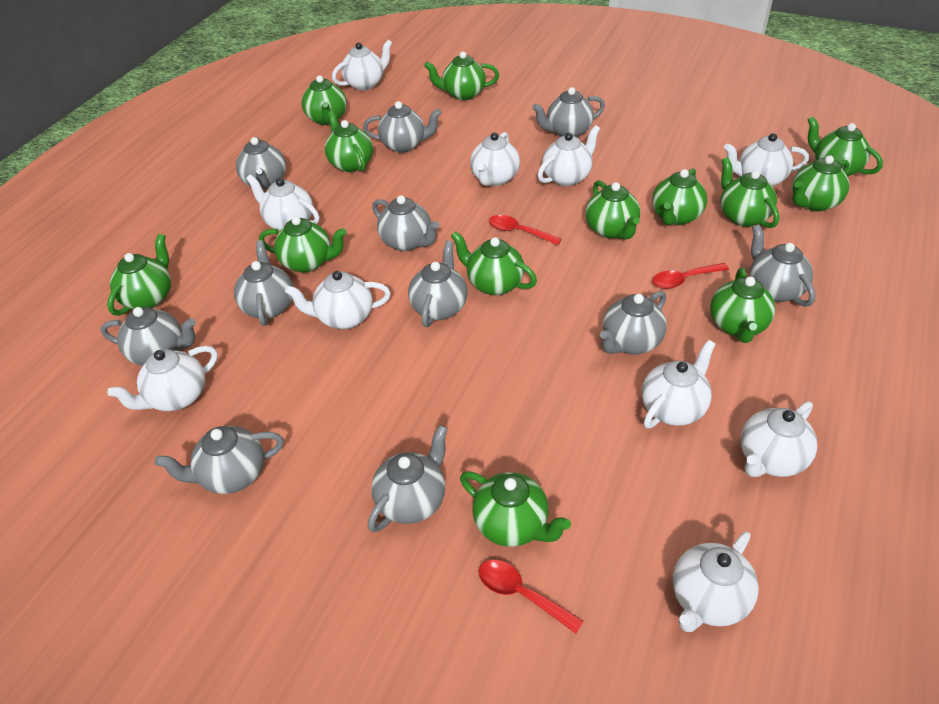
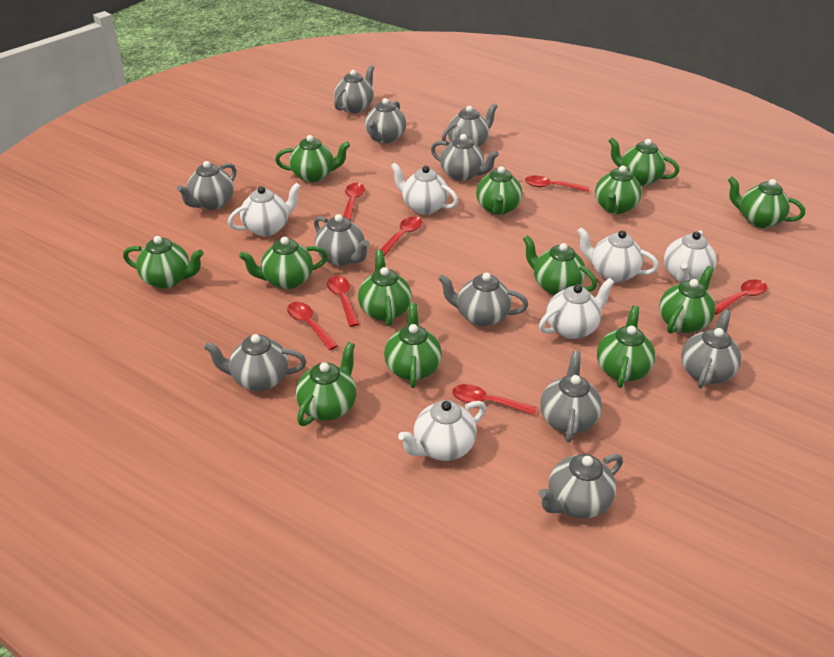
red spoon: 3 -> 7
white teapot: 10 -> 6

